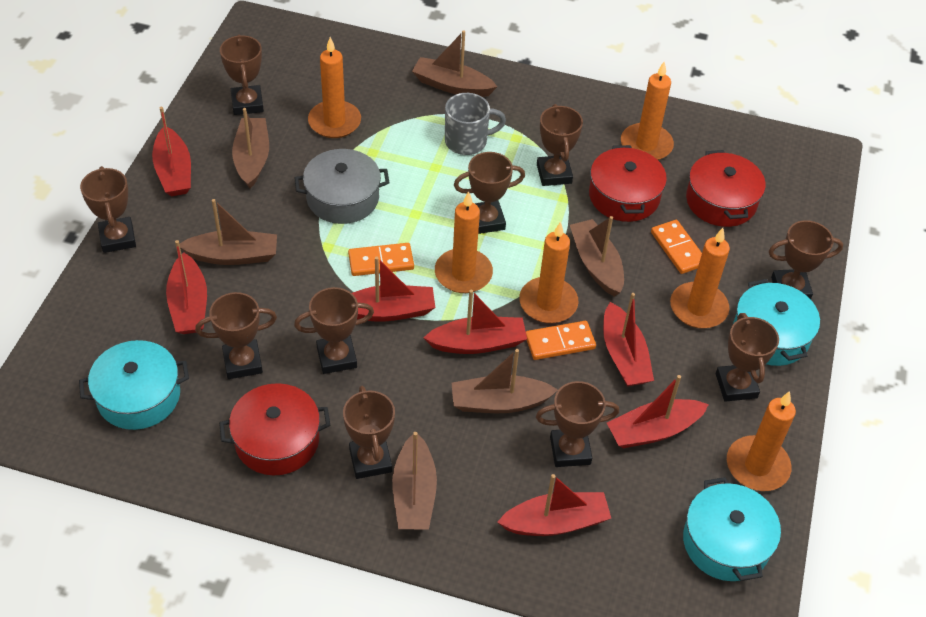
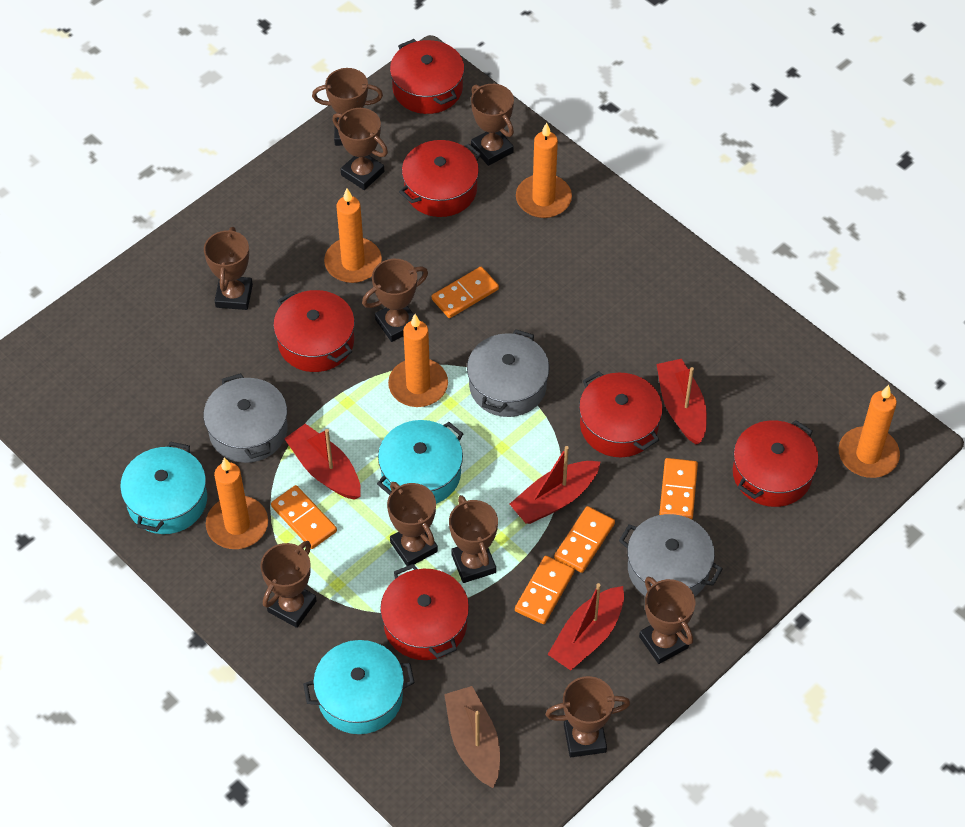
brown boat: 6 -> 1
grey mug: 1 -> 0
grey pot: 1 -> 3
orange candle: 6 -> 5
orange domino: 3 -> 5
red boat: 7 -> 4
red pot: 3 -> 6

